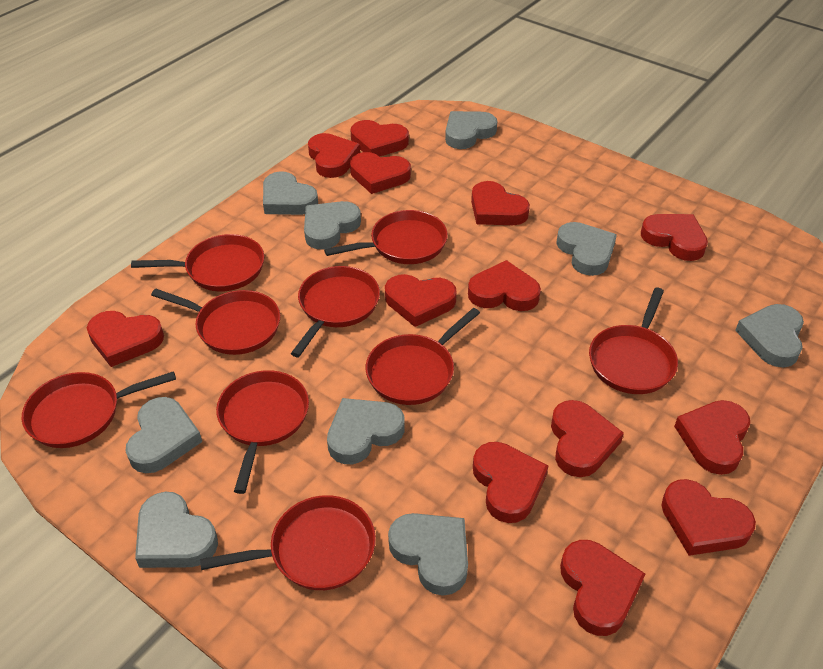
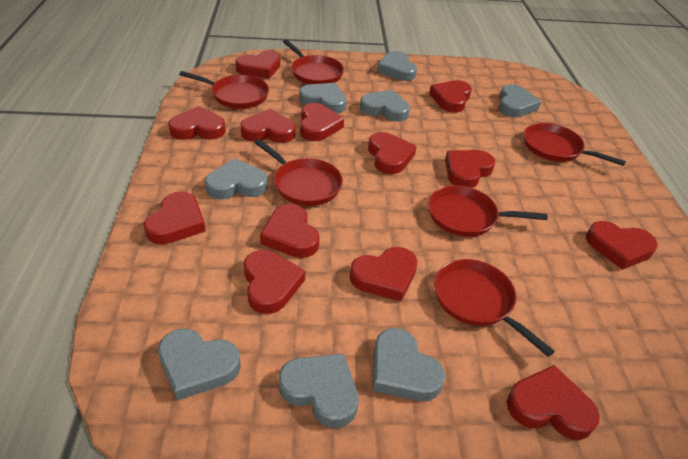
grey heart: 9 -> 8
red pan: 9 -> 6

